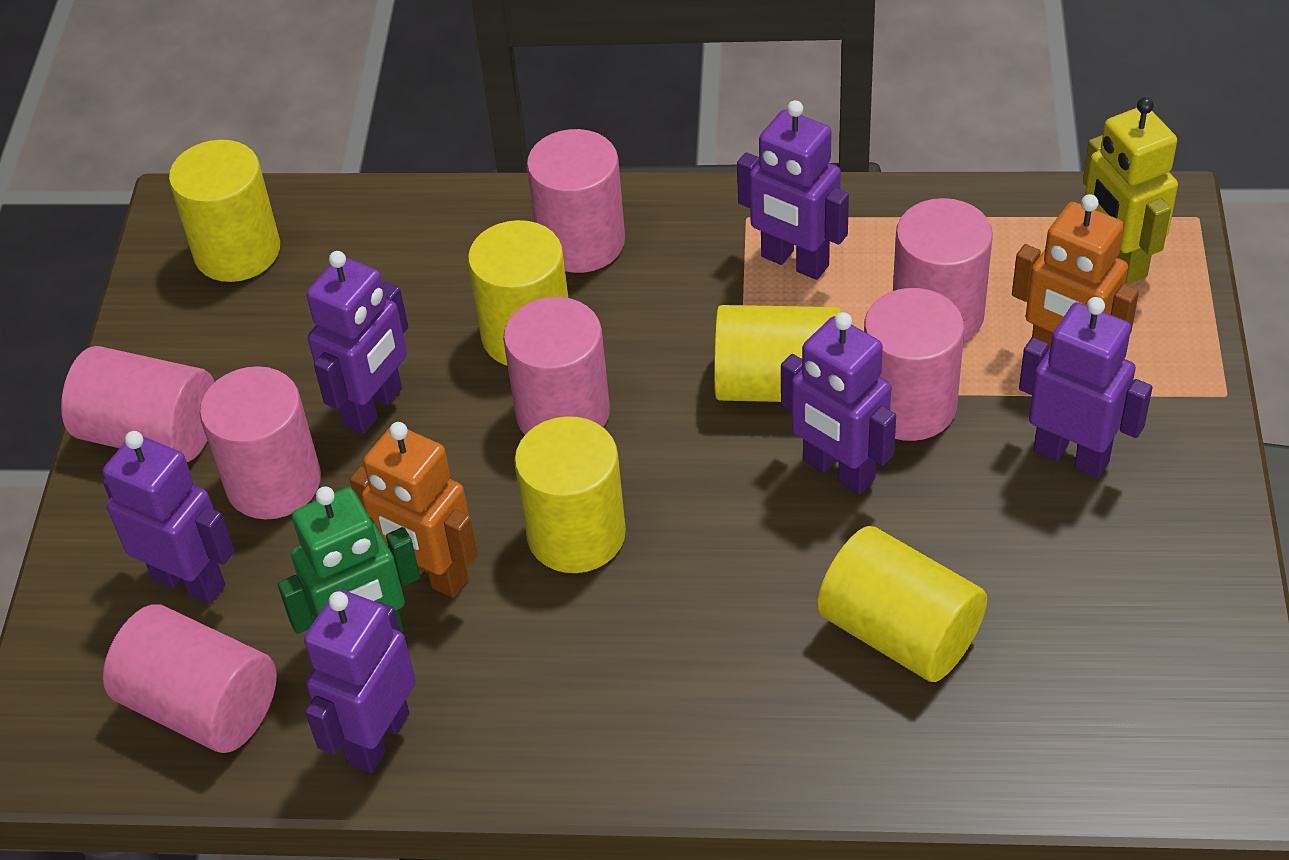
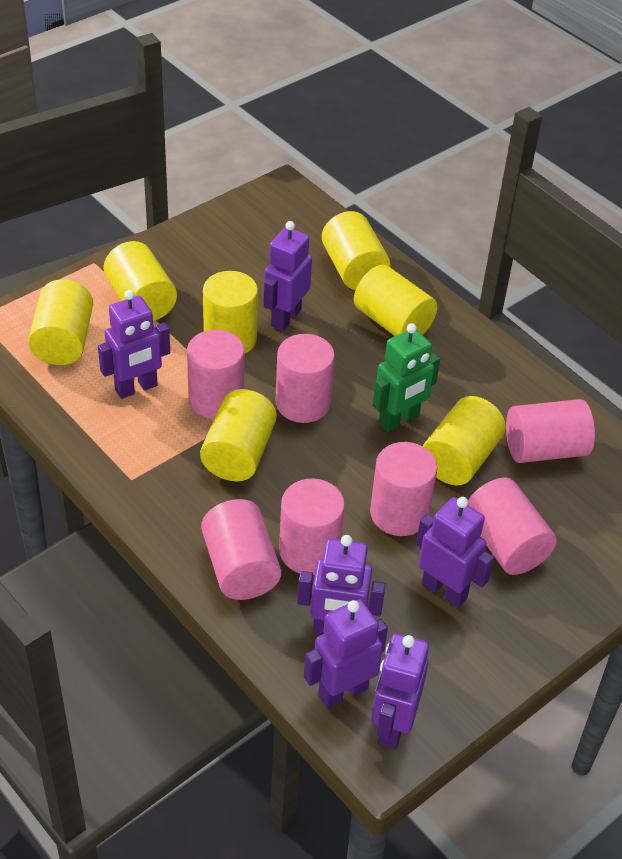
orange robot: 2 -> 0
yellow cylinder: 5 -> 7
yellow robot: 1 -> 0

